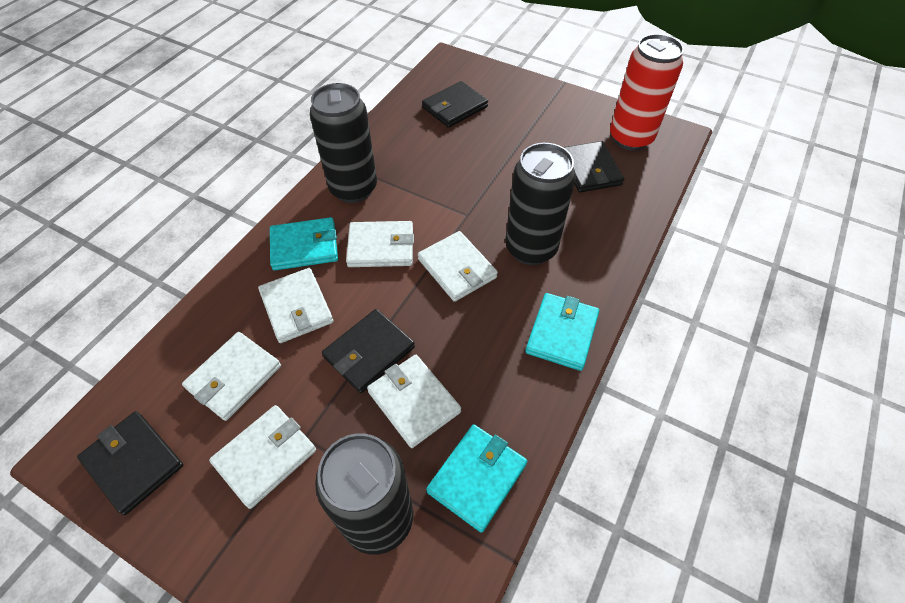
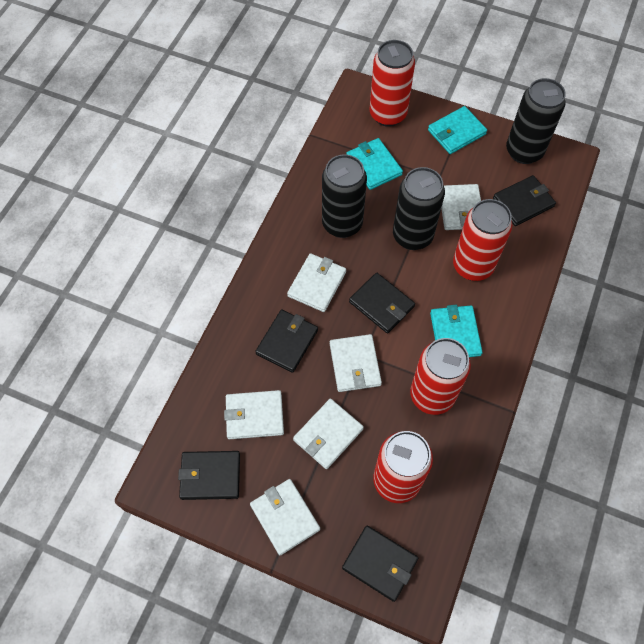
black wallet: 4 -> 5
red can: 1 -> 4

